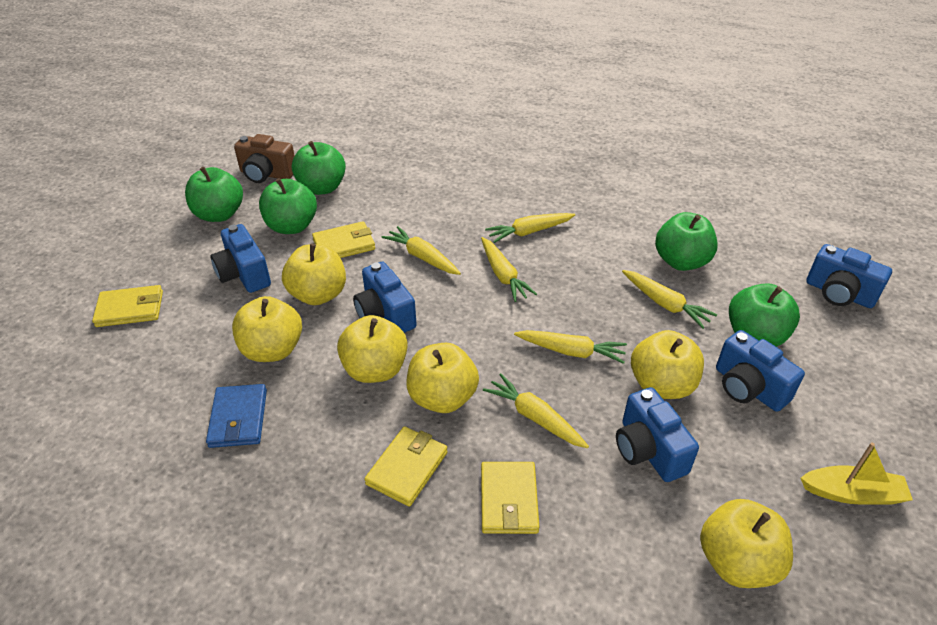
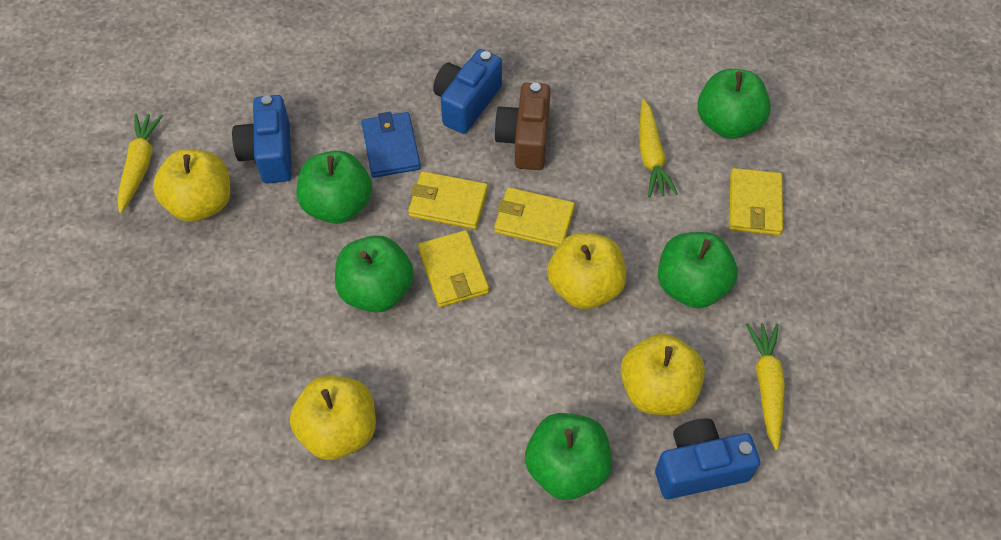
blue camera: 5 -> 3
yellow apple: 6 -> 4
yellow boat: 1 -> 0
yellow carrot: 6 -> 3

